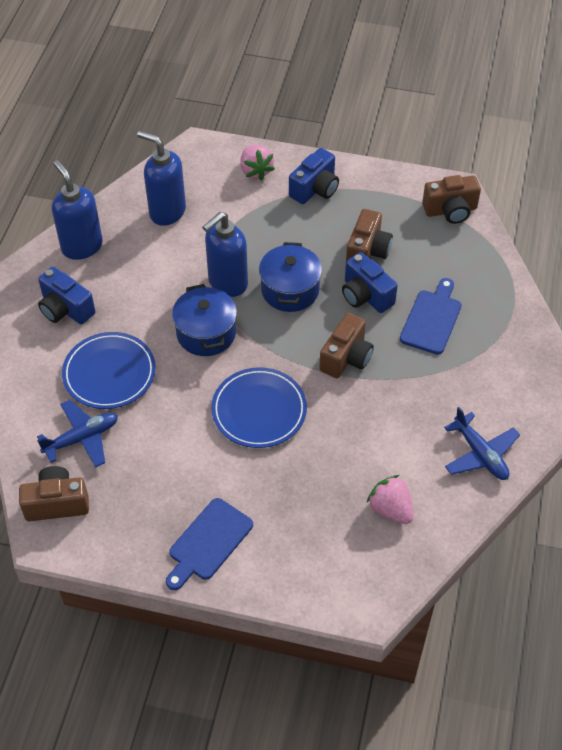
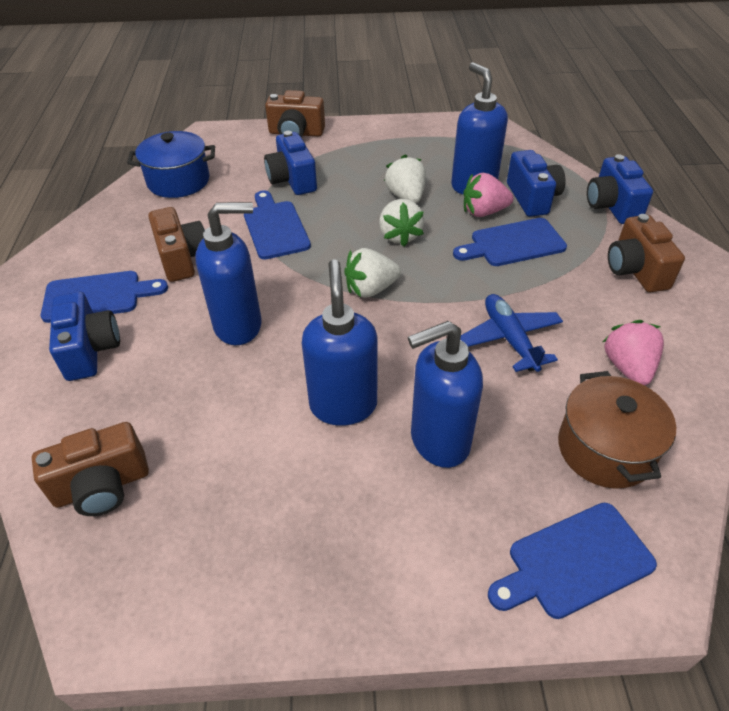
blue camera: 3 -> 4
blue cutting board: 2 -> 4
blue plane: 2 -> 1
blue plate: 2 -> 0
blue pot: 2 -> 1
blue soap dispenser: 3 -> 4
brown pot: 0 -> 1
white strawberry: 0 -> 3

